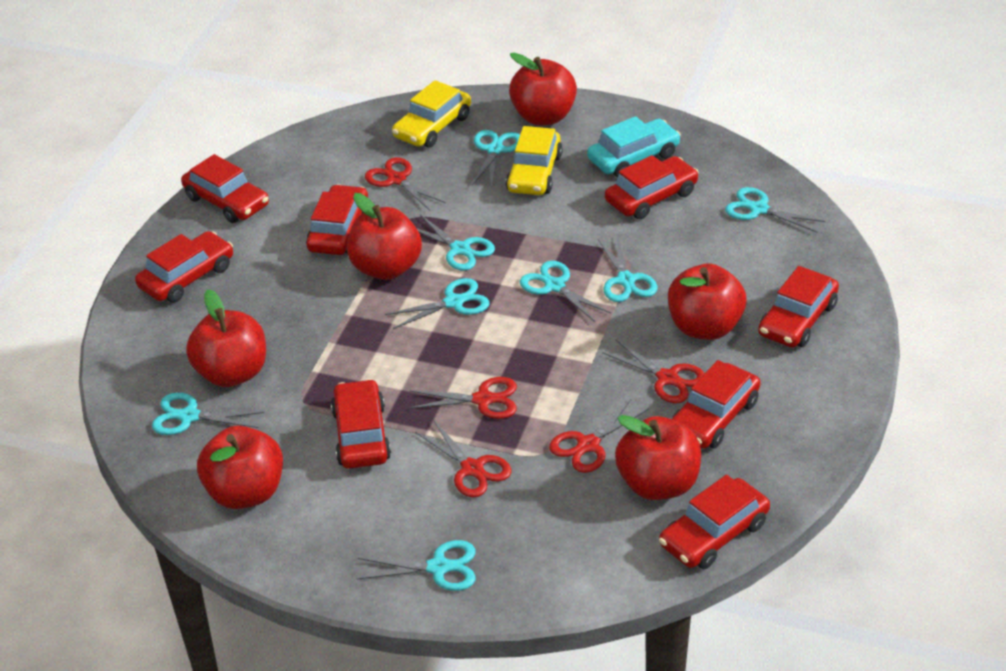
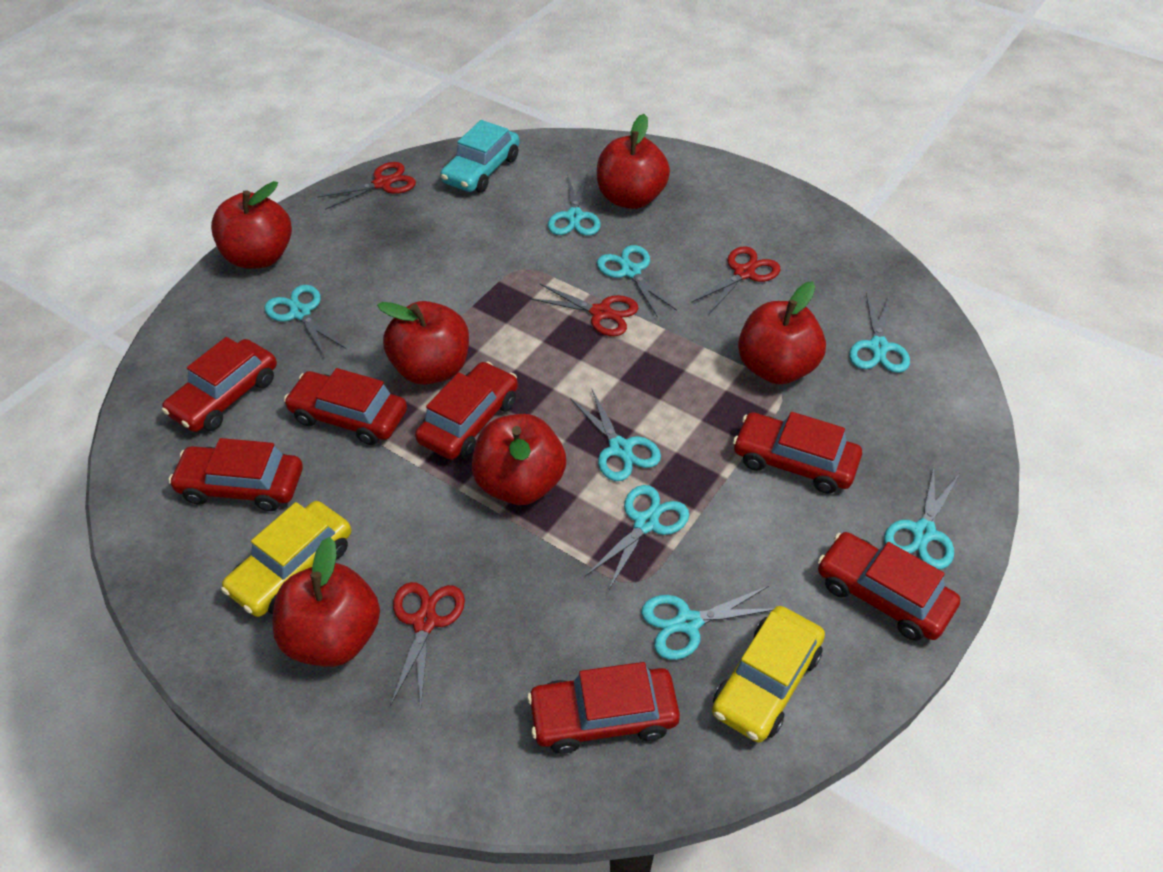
red car: 8 -> 7
red scissors: 5 -> 4

